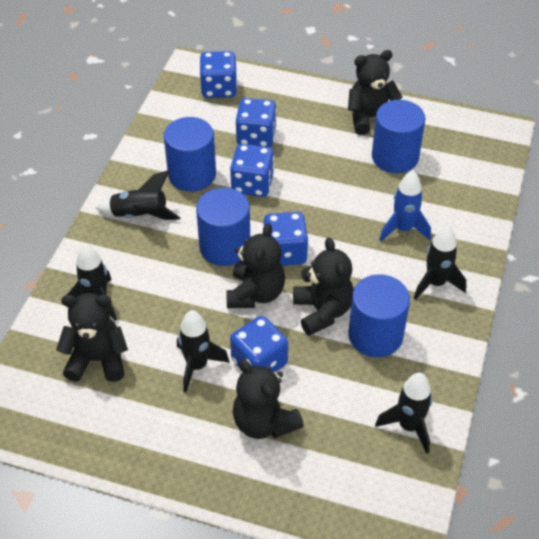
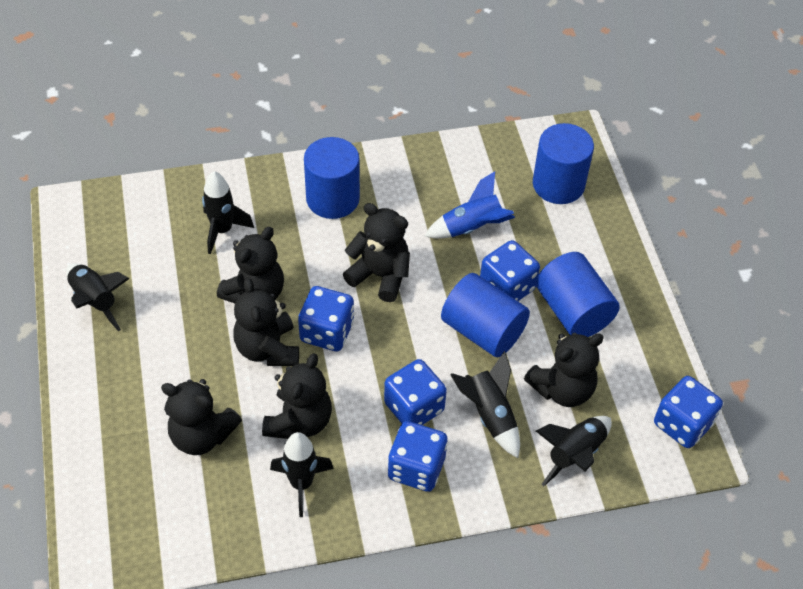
black teddy bear: 5 -> 6

